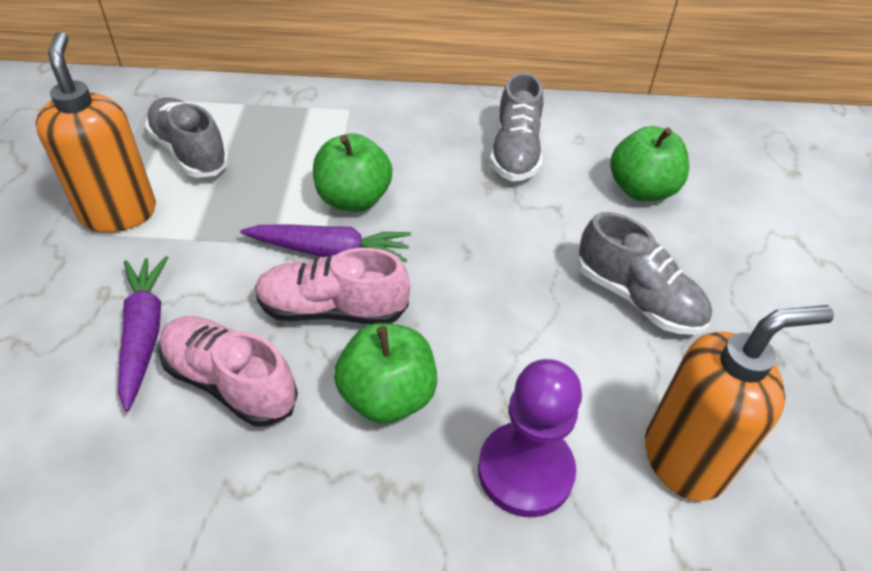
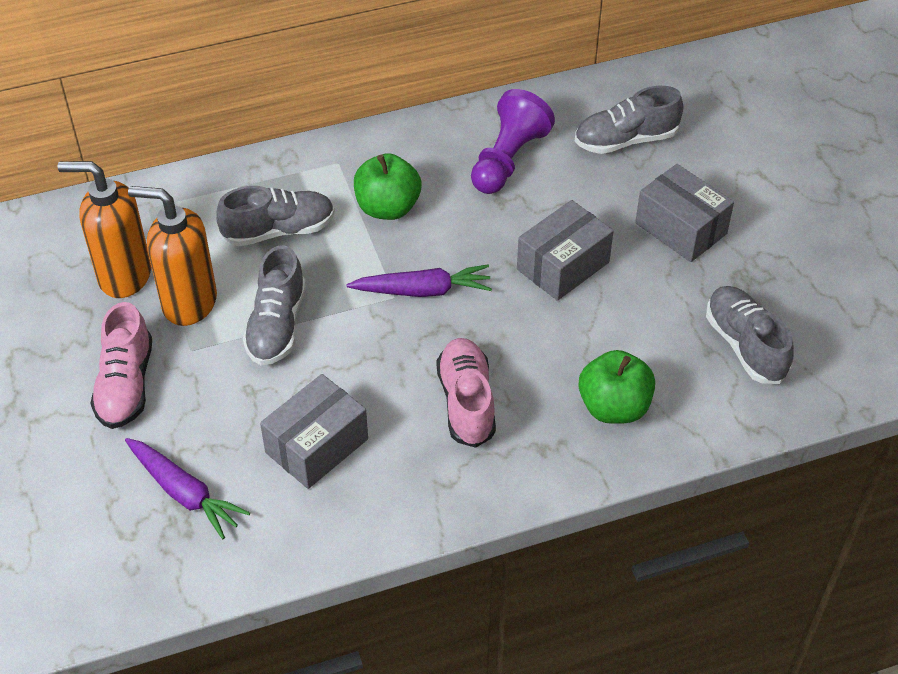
green apple: 3 -> 2
grey box: 0 -> 3
grey shoe: 3 -> 4

